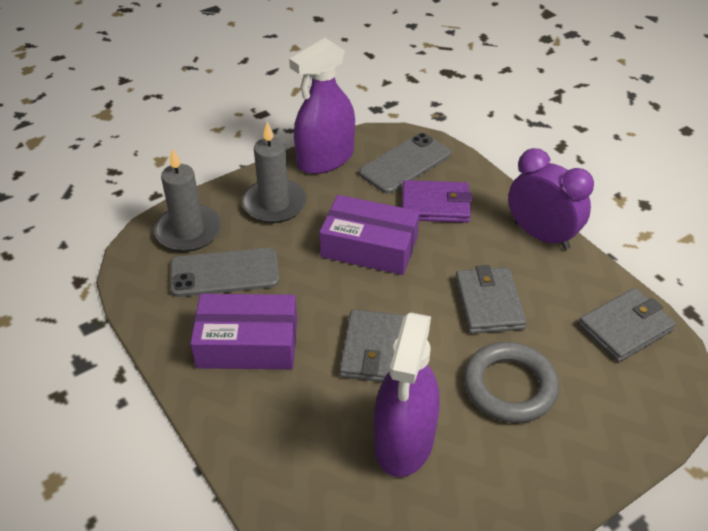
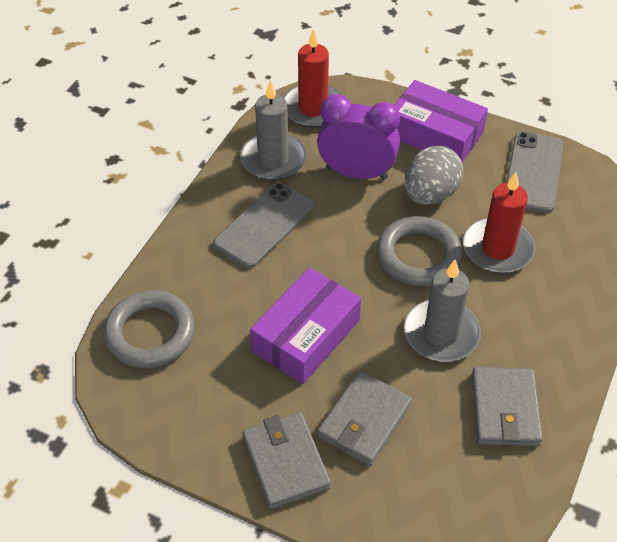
grey egg: 0 -> 1
grey ring: 1 -> 2
purple spray bottle: 2 -> 0
purple wallet: 1 -> 0
red candle: 0 -> 2

